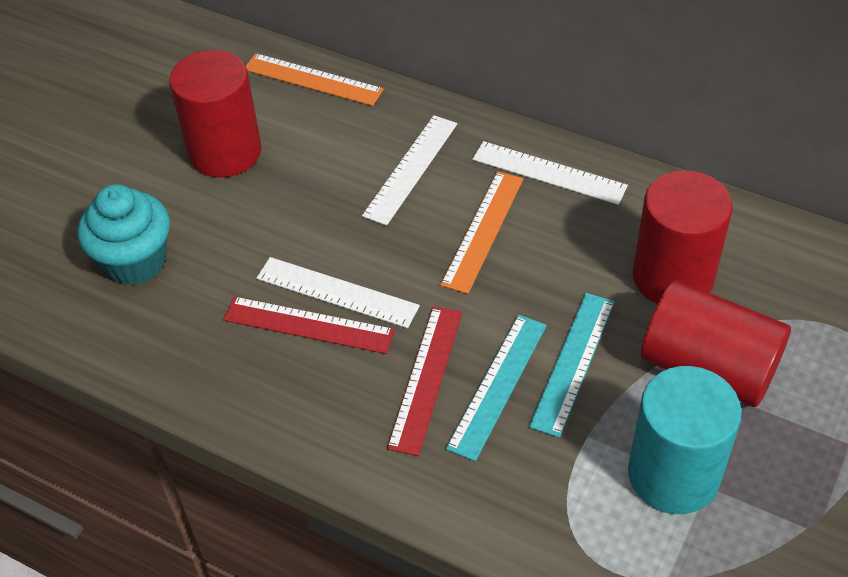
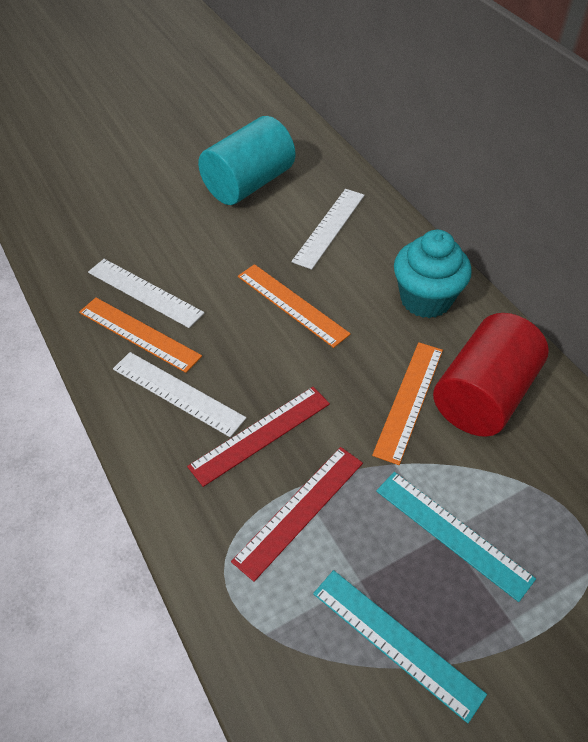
orange ruler: 2 -> 3
red cylinder: 3 -> 1

